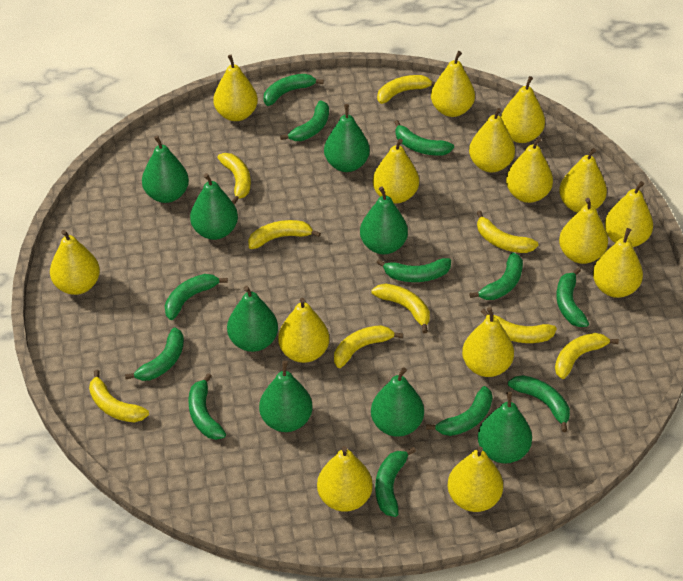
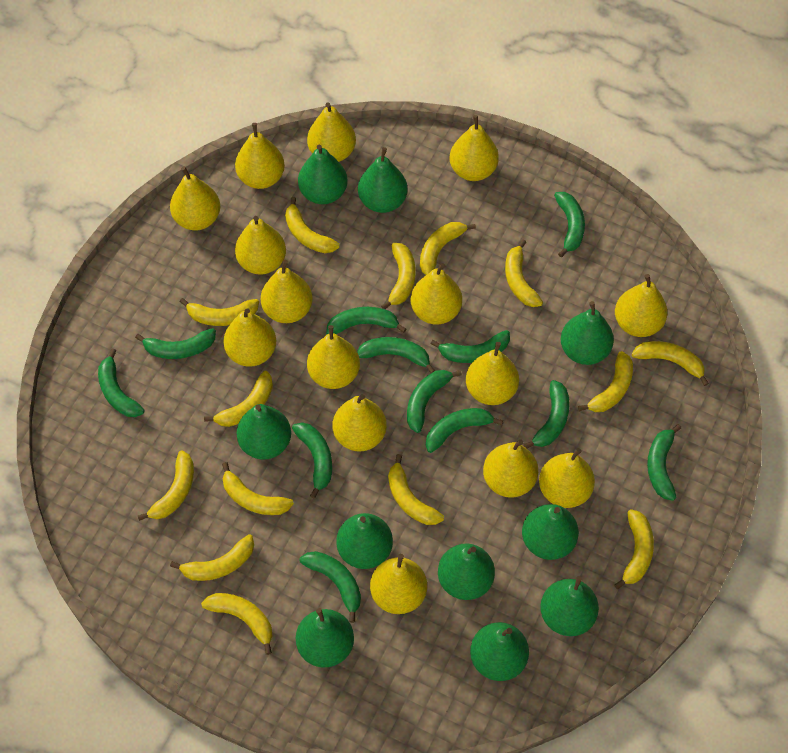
green pear: 8 -> 10
yellow banana: 9 -> 14

